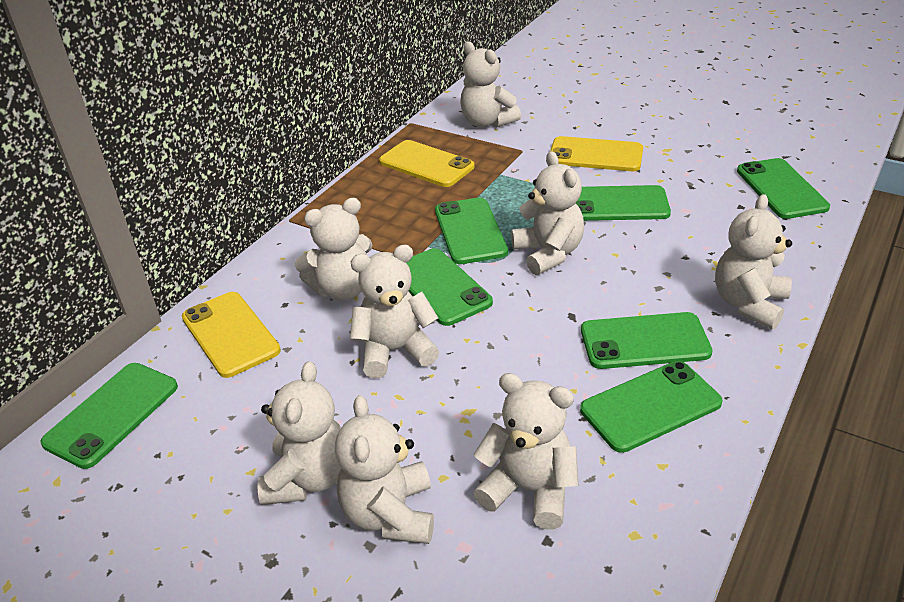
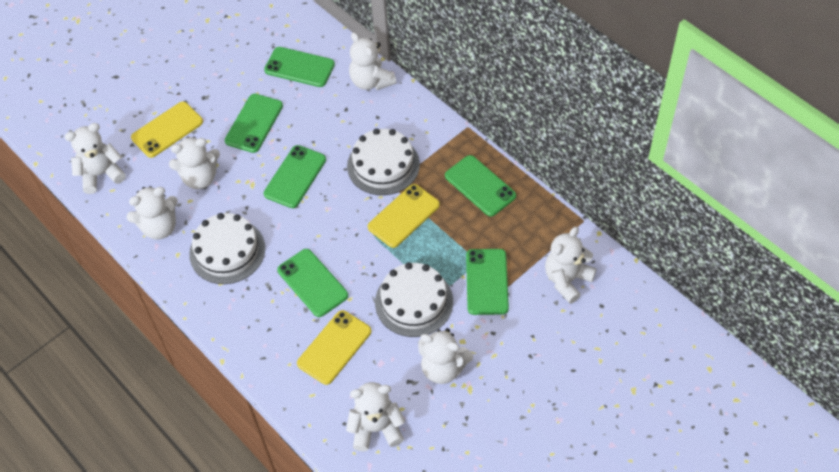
green phone: 7 -> 6
white cake: 0 -> 3
white teddy bear: 8 -> 7

